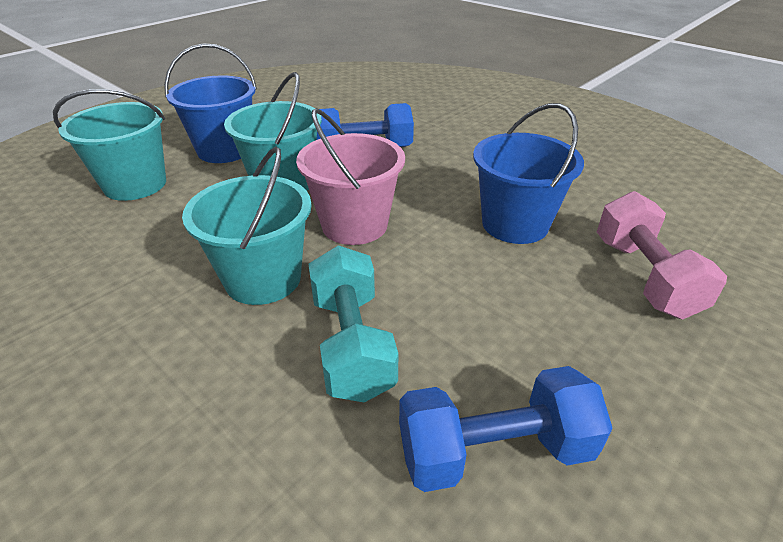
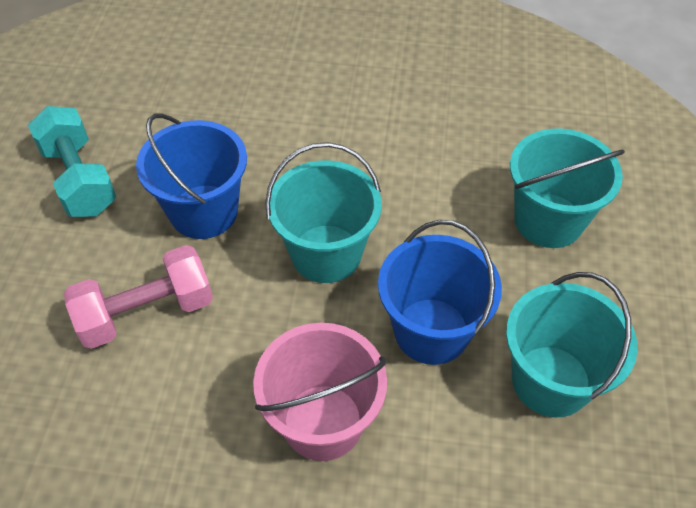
blue dumbbell: 2 -> 0

